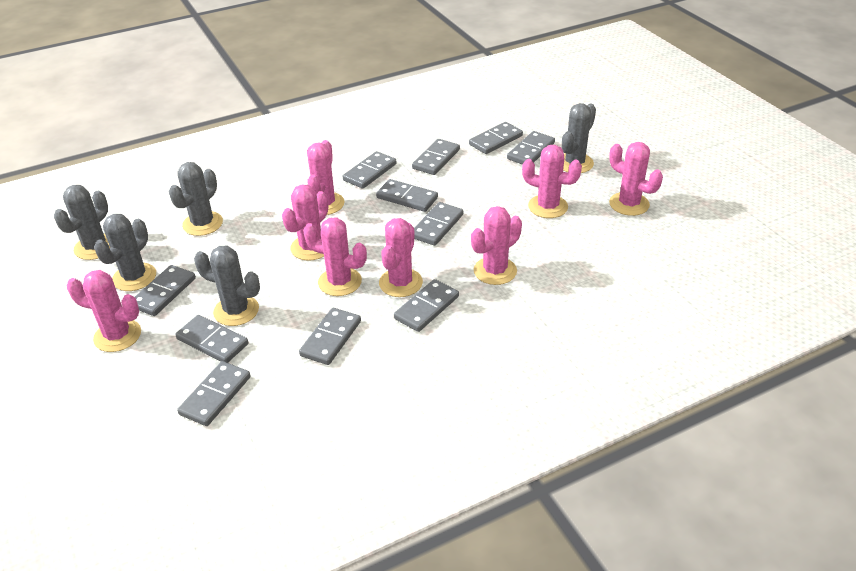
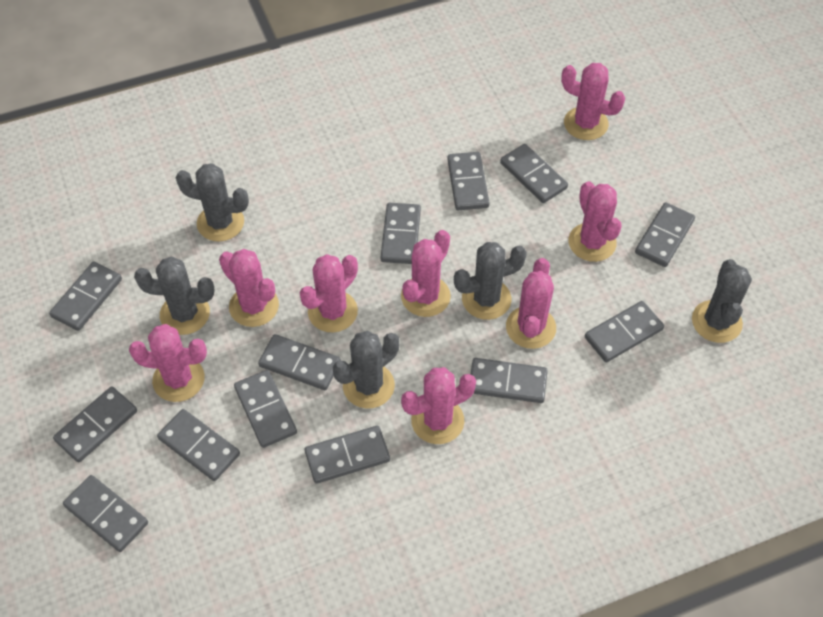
grey domino: 11 -> 13

